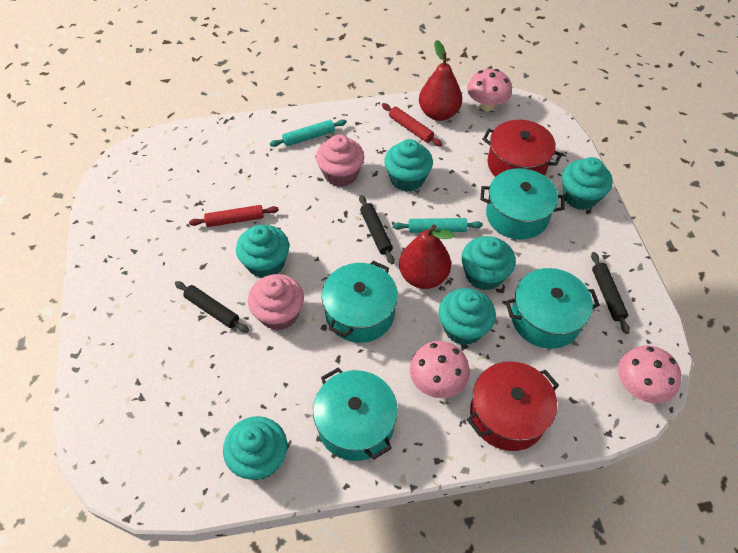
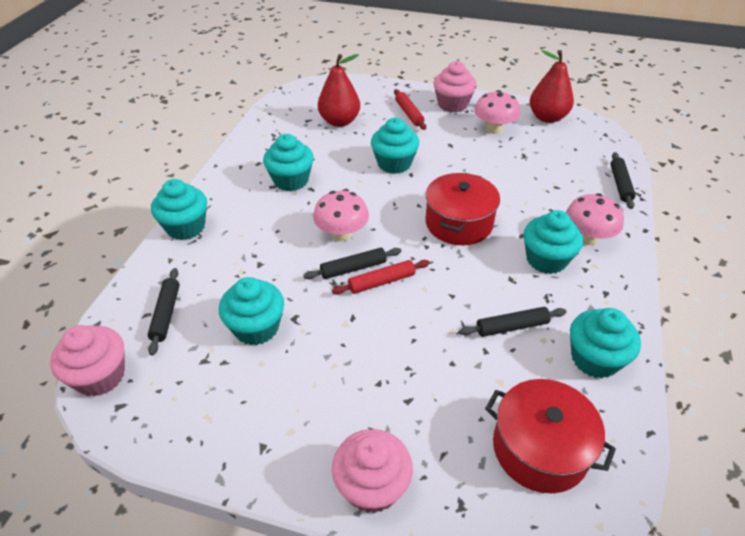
black rolling pin: 3 -> 4
pink cupcake: 2 -> 3
turquoise pot: 4 -> 0
turquoise rolling pin: 2 -> 0

